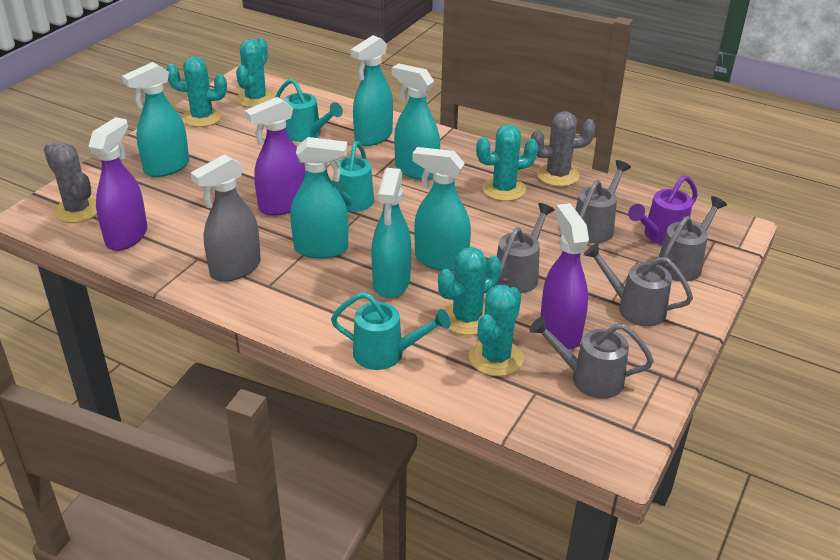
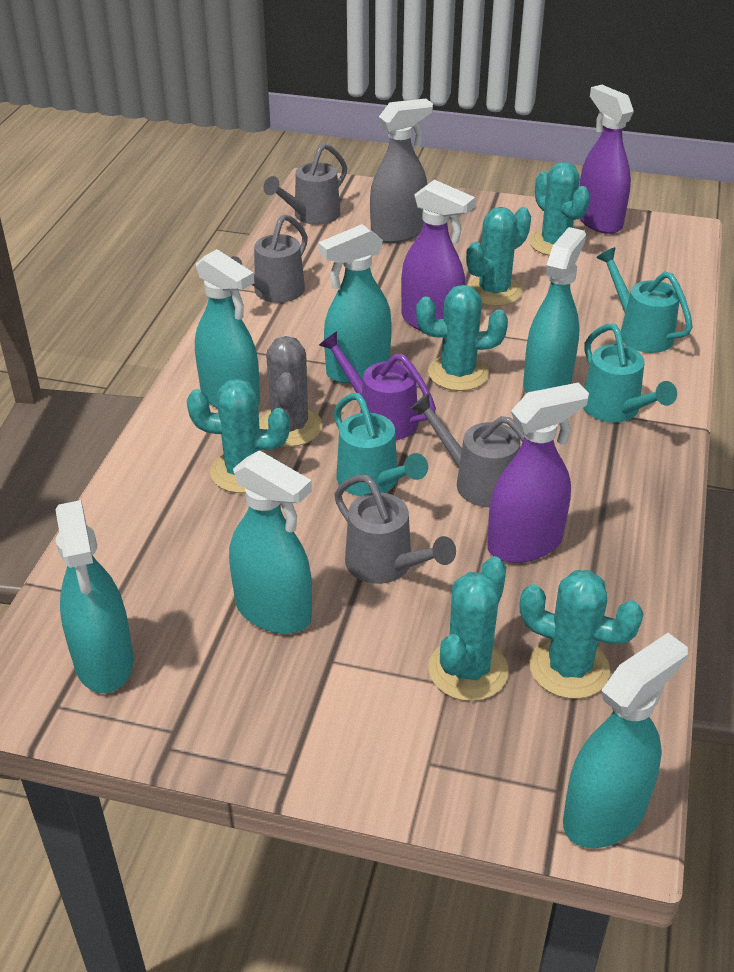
grey cactus: 2 -> 1
grey watering can: 5 -> 4
turquoise cactus: 5 -> 6

